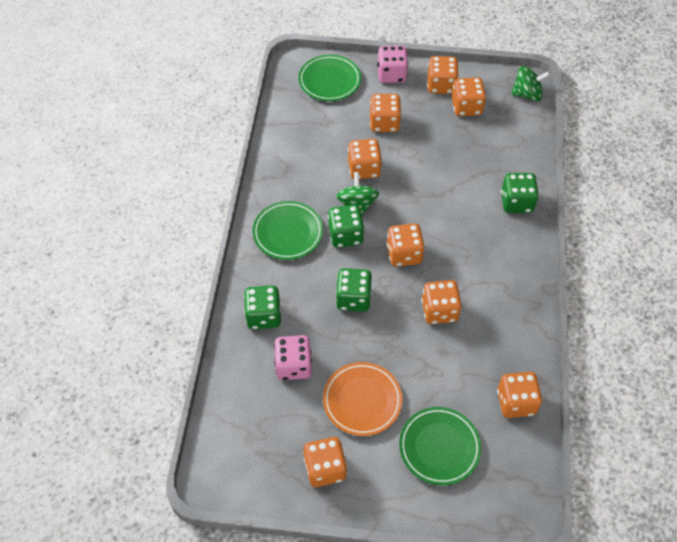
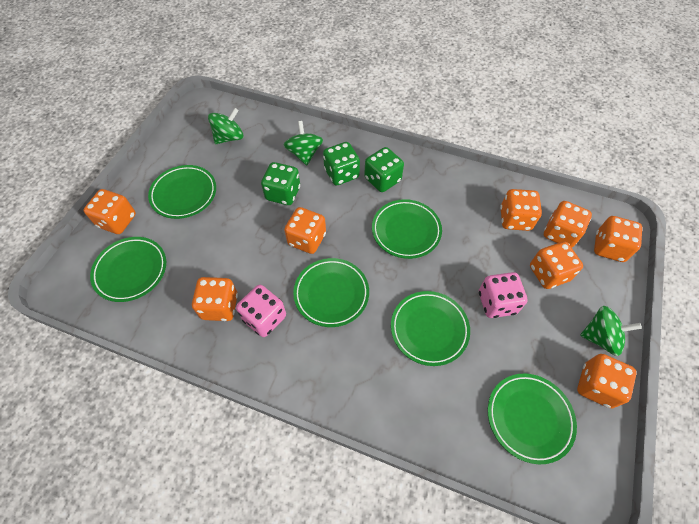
green dice: 4 -> 3
green plate: 3 -> 6
green spinning top: 2 -> 3
orange plate: 1 -> 0

